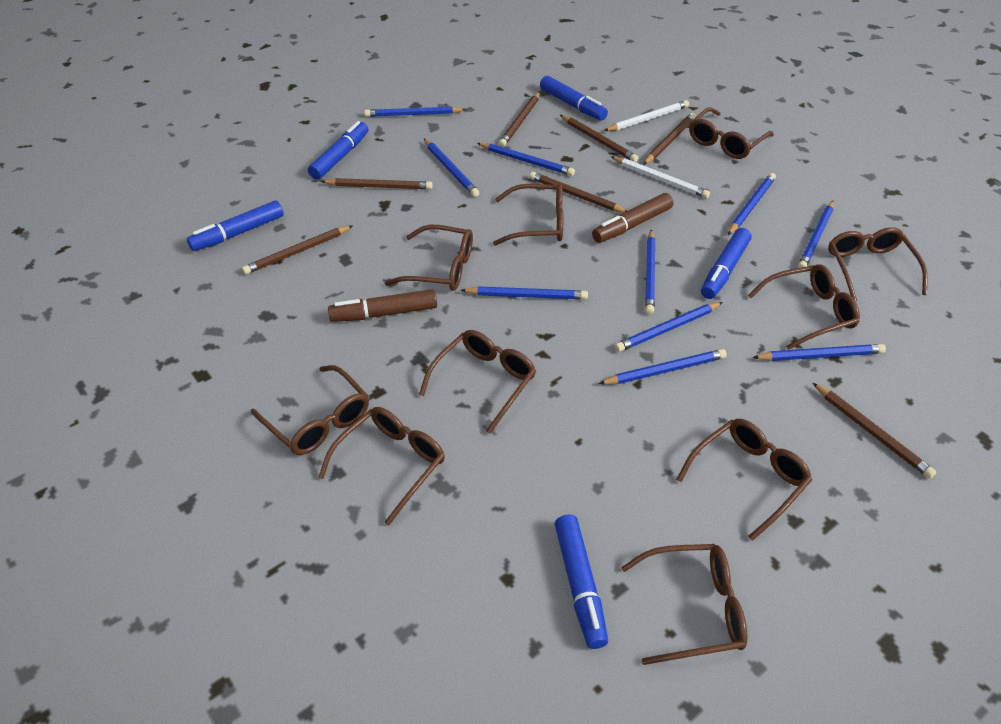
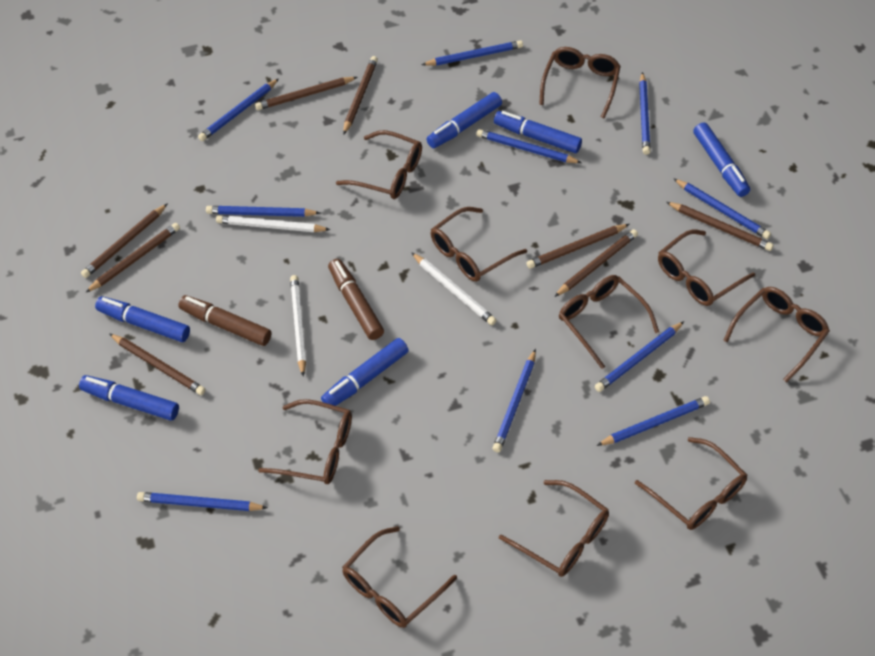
blue marker: 5 -> 6
brown pencil: 7 -> 8
white pencil: 2 -> 3

